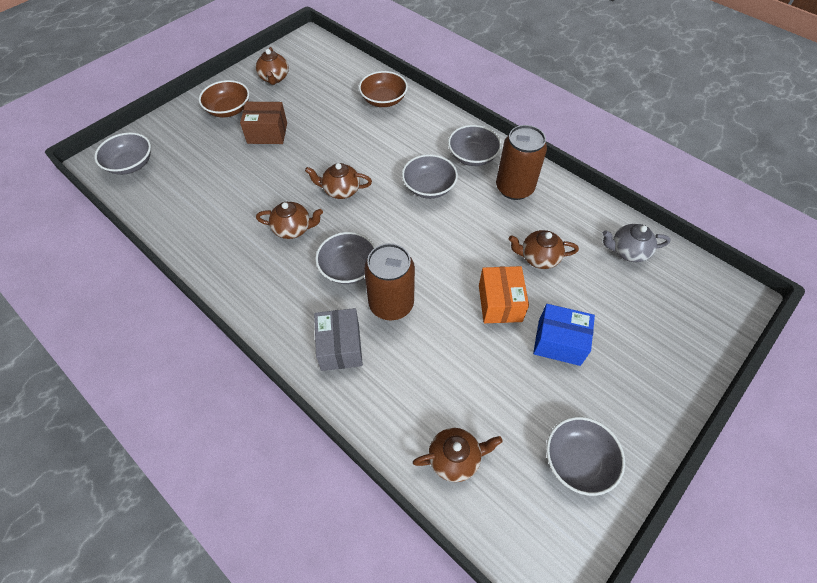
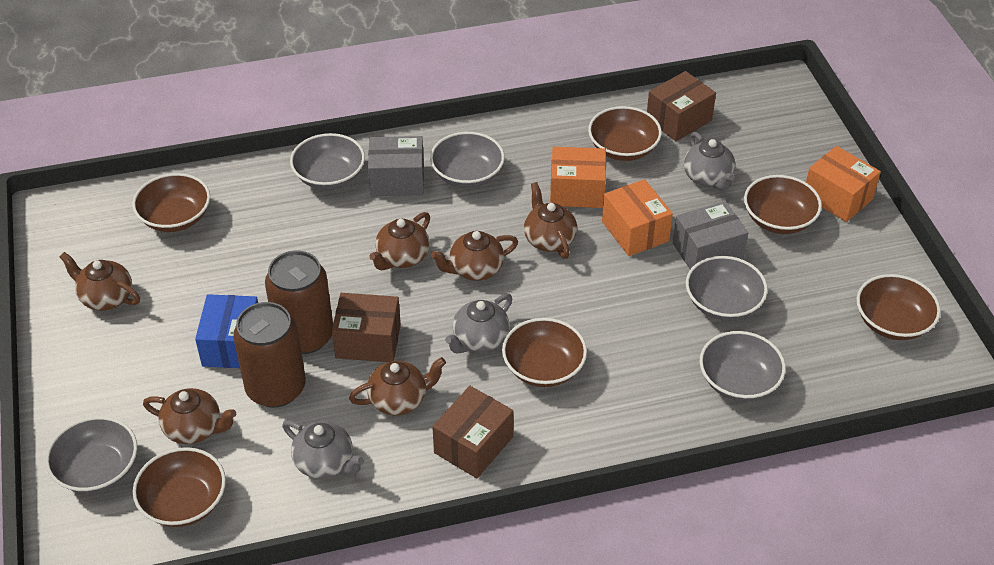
brown bowl: 2 -> 6
brown box: 1 -> 3
brown teapot: 5 -> 6
grey box: 1 -> 2
grey teapot: 1 -> 3
orange box: 1 -> 3

